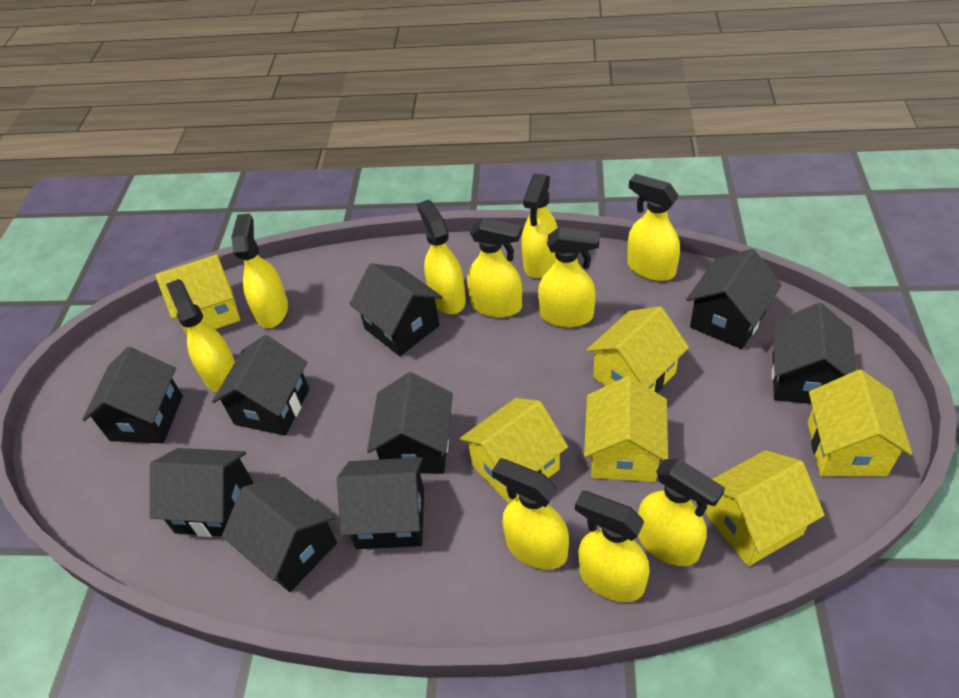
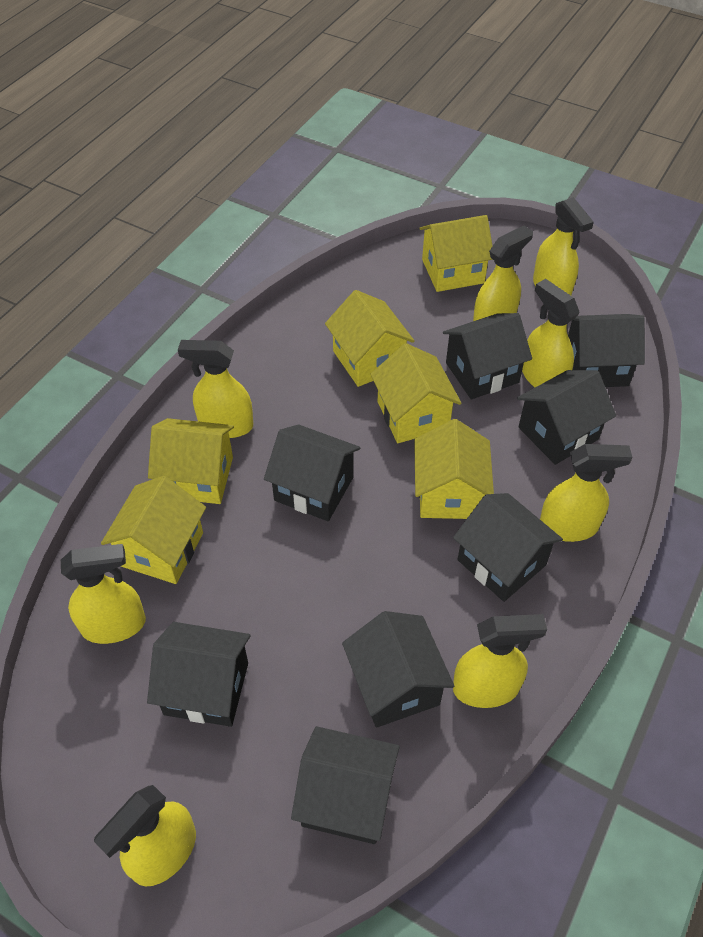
black house: 9 -> 8
yellow spray bottle: 10 -> 8

